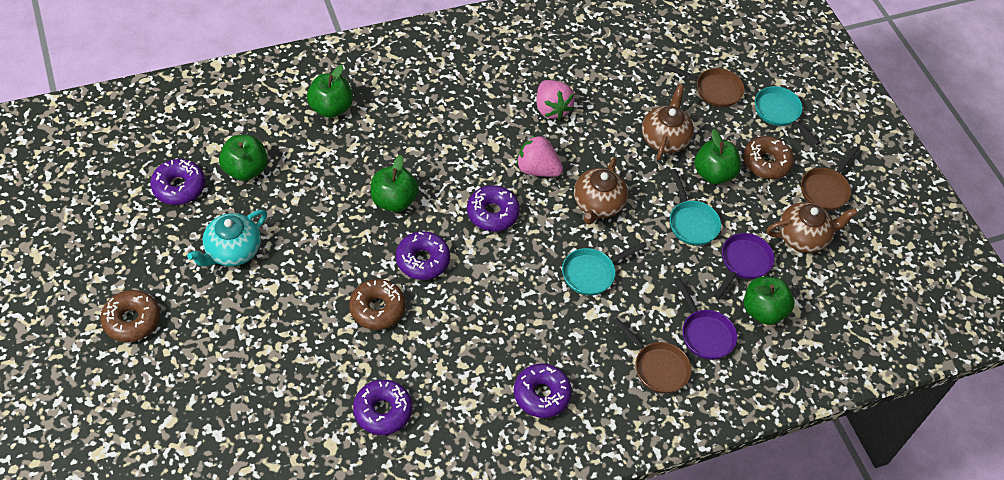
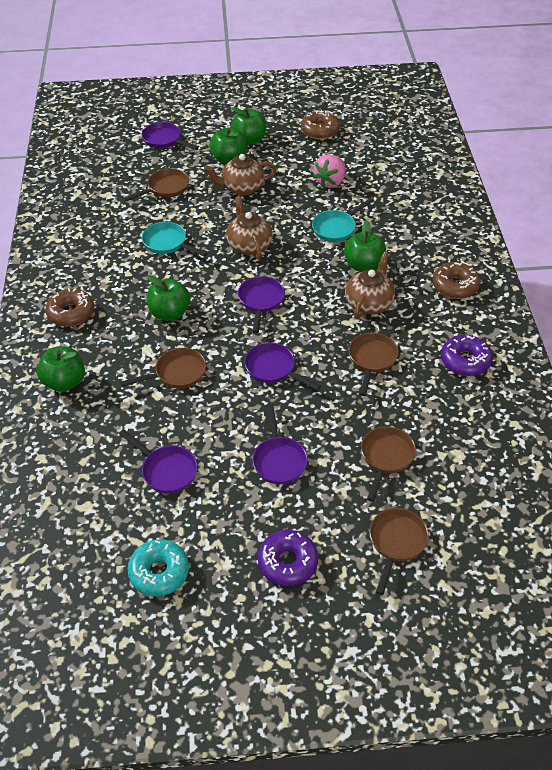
brown pan: 3 -> 5
pink strawberry: 2 -> 1
purple donut: 5 -> 2
purple pan: 2 -> 5
turquoise donut: 0 -> 1
turquoise pan: 3 -> 2
turquoise teapot: 1 -> 0

